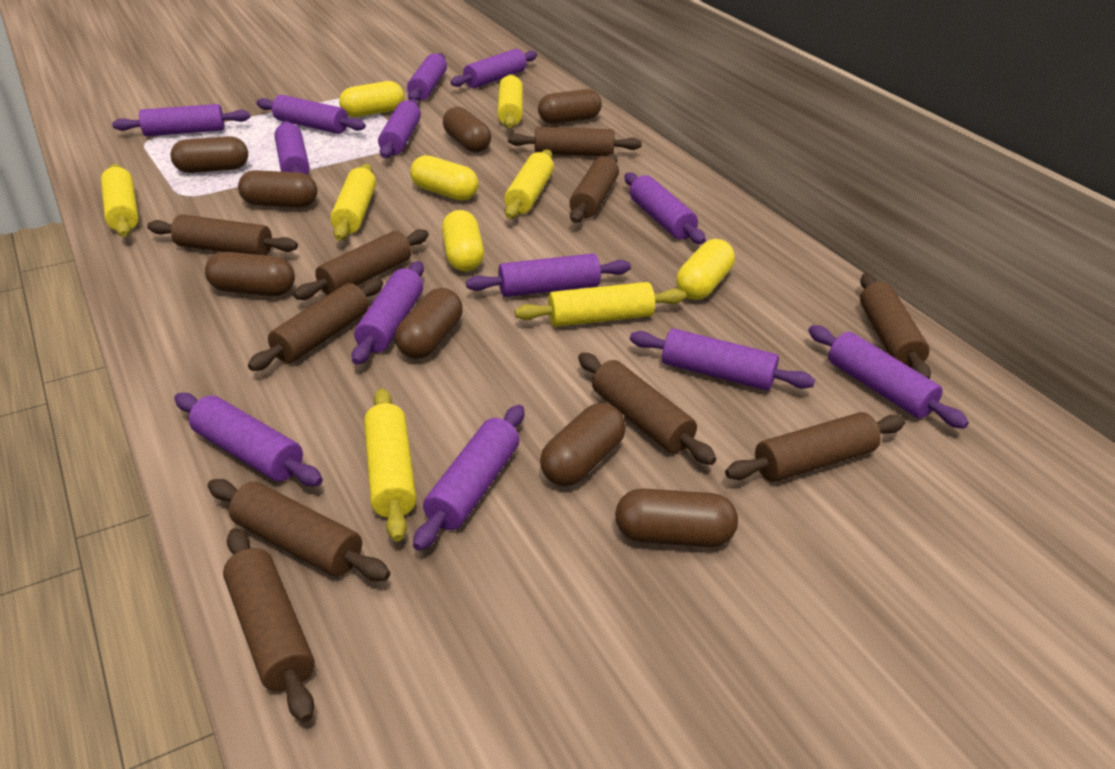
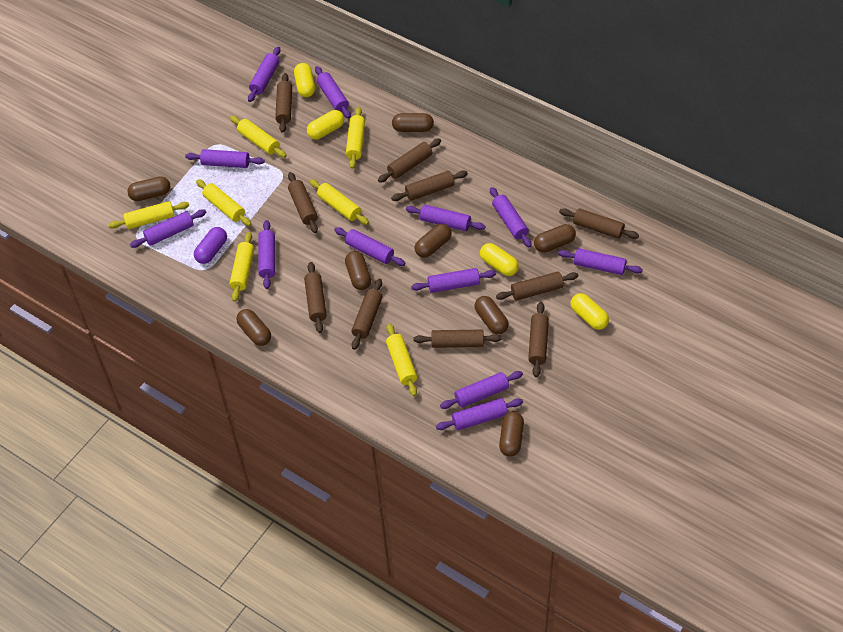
purple capsule: 0 -> 1
purple rolling pin: 13 -> 12
yellow rolling pin: 6 -> 7

